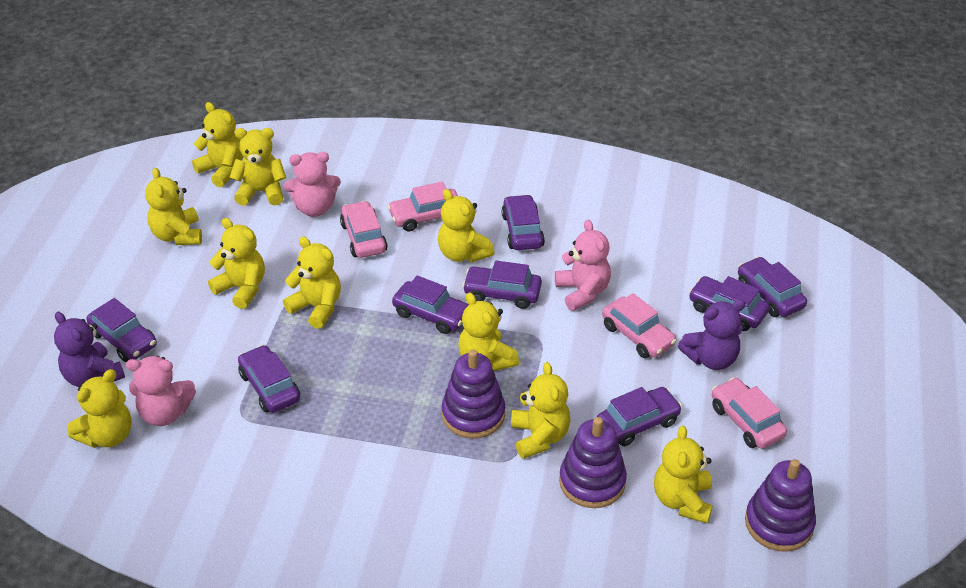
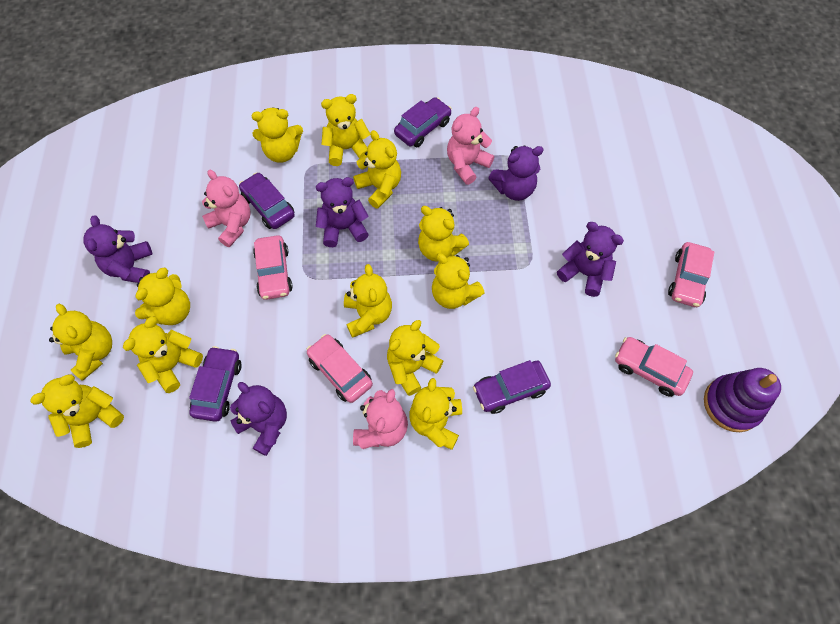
purple car: 8 -> 4
purple stacking toy: 3 -> 1
purple teddy bear: 2 -> 5
yellow teddy bear: 10 -> 12

